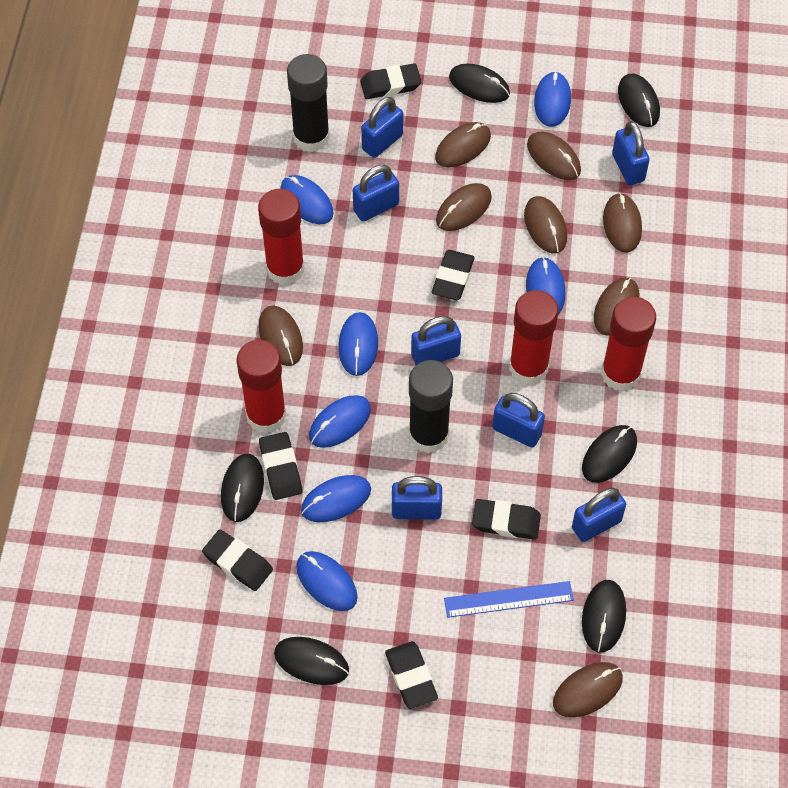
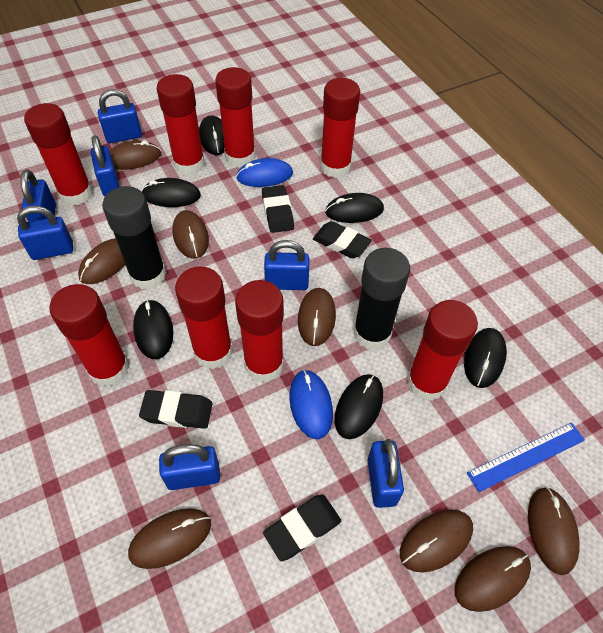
black eraser: 6 -> 4
blue mouse: 7 -> 2
red glue stick: 4 -> 8

